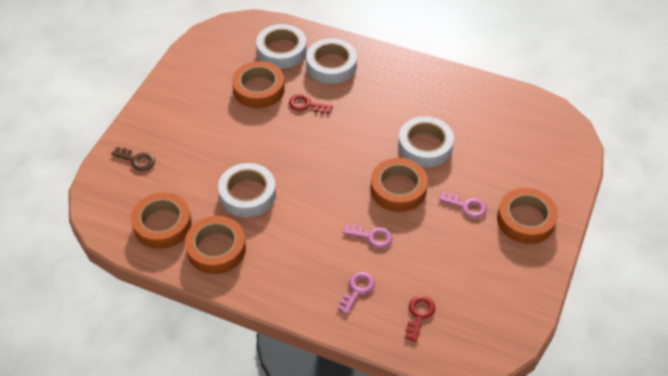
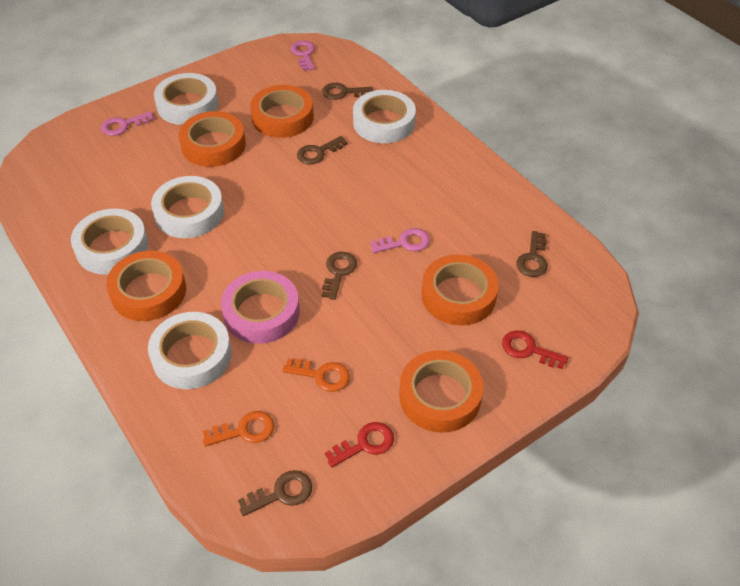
brown key: 1 -> 5
orange key: 0 -> 2
pink tape: 0 -> 1
white tape: 4 -> 5

